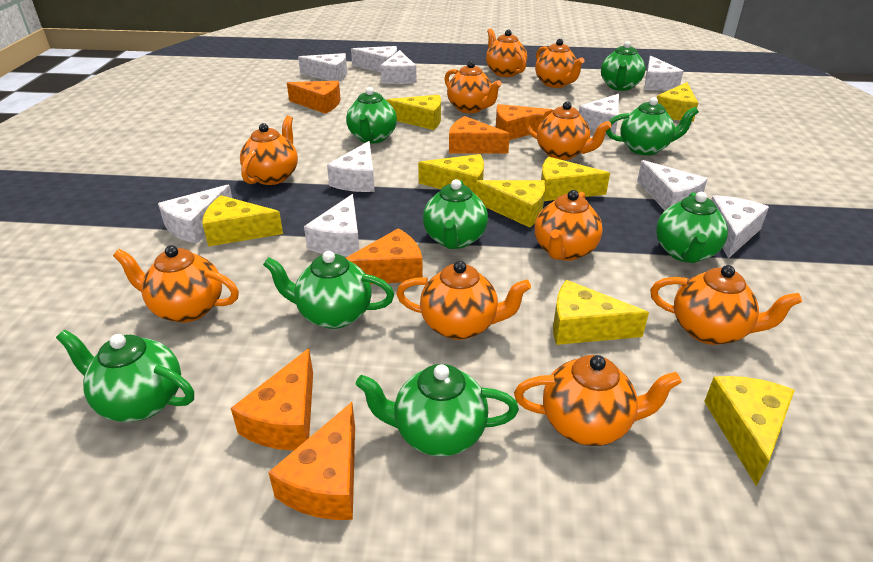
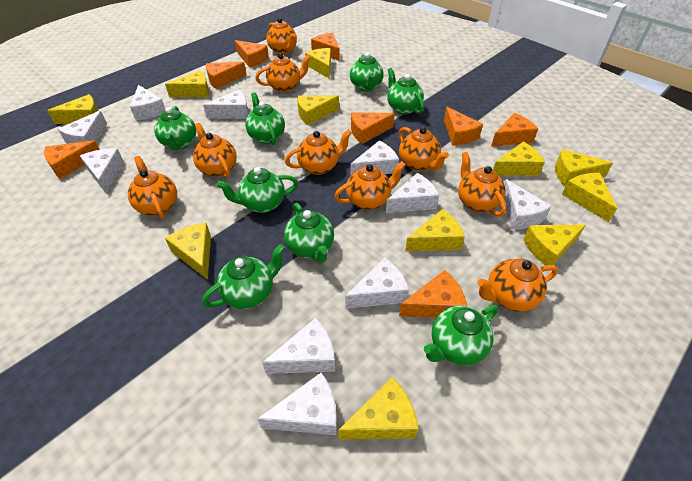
orange cheese: 6 -> 8
orange teapot: 10 -> 9
yellow cheese: 8 -> 11

